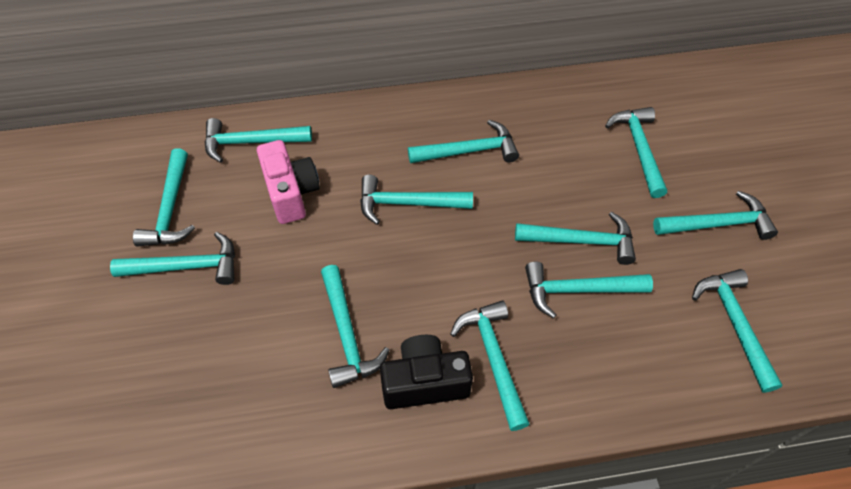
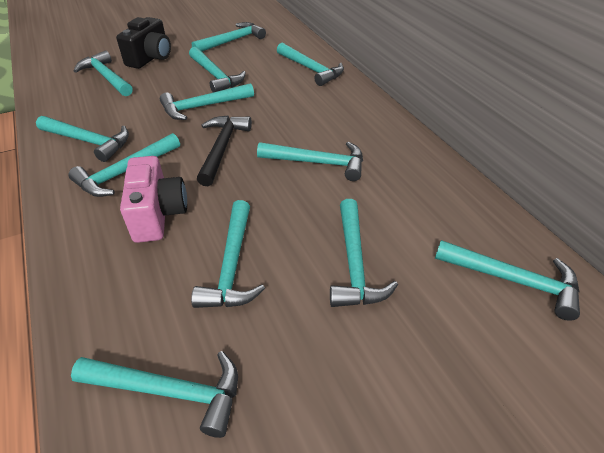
black hammer: 0 -> 1

